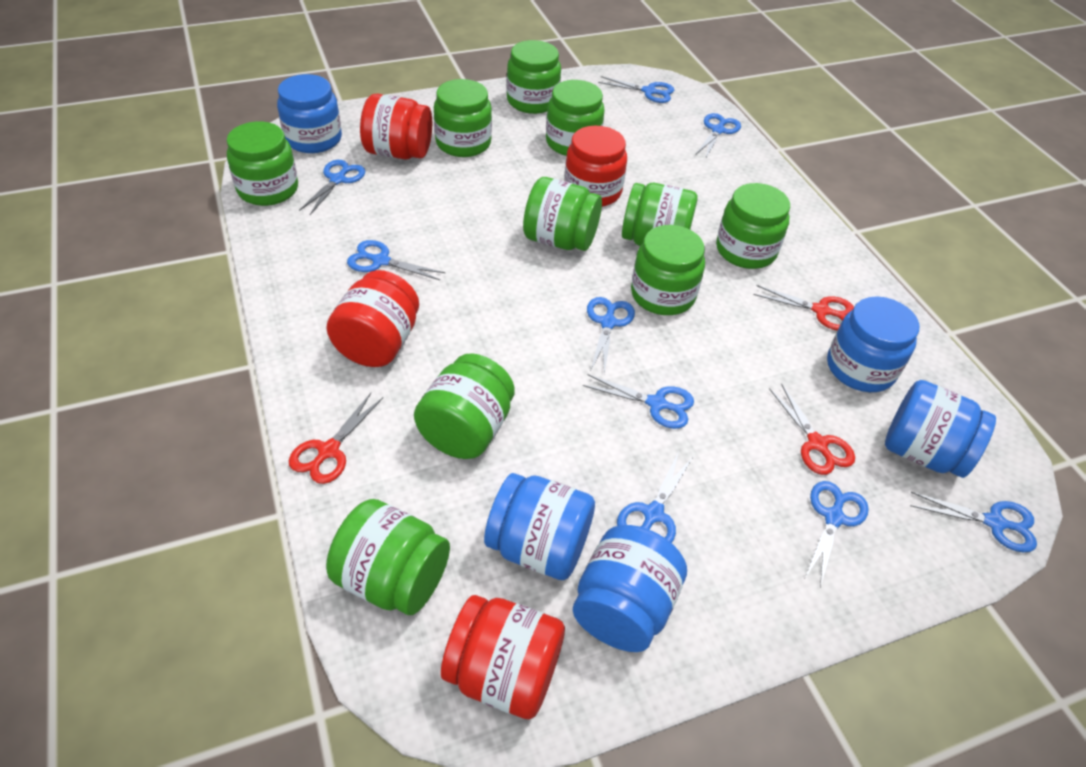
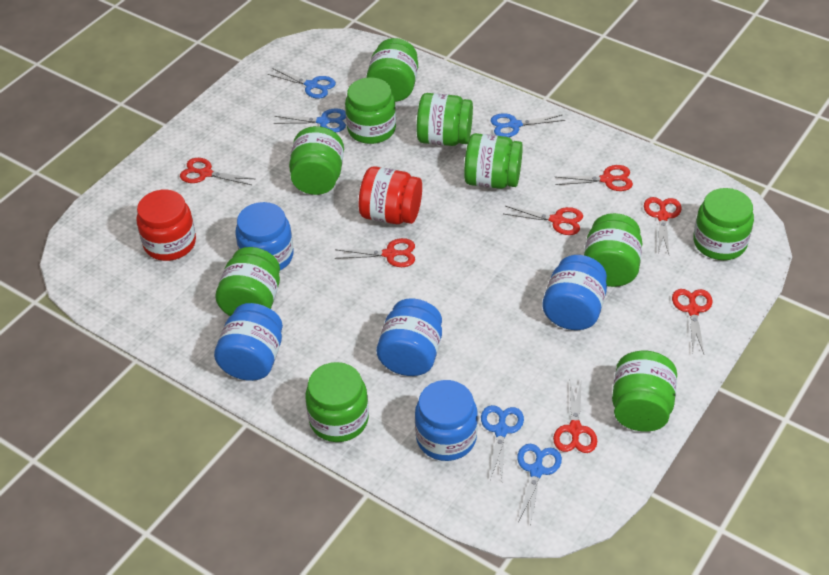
blue scissors: 9 -> 5
red jar: 4 -> 2
red scissors: 3 -> 7

